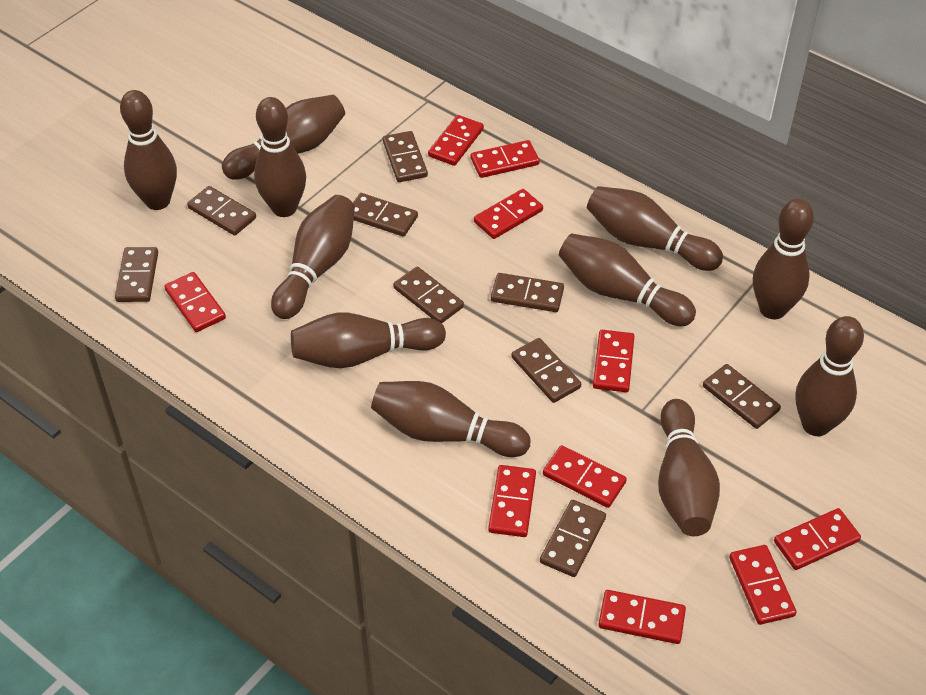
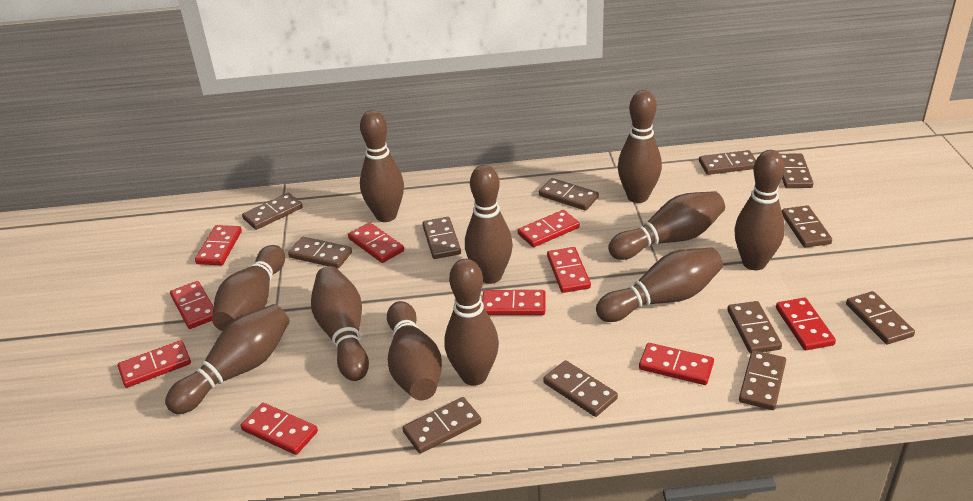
brown domino: 9 -> 12

